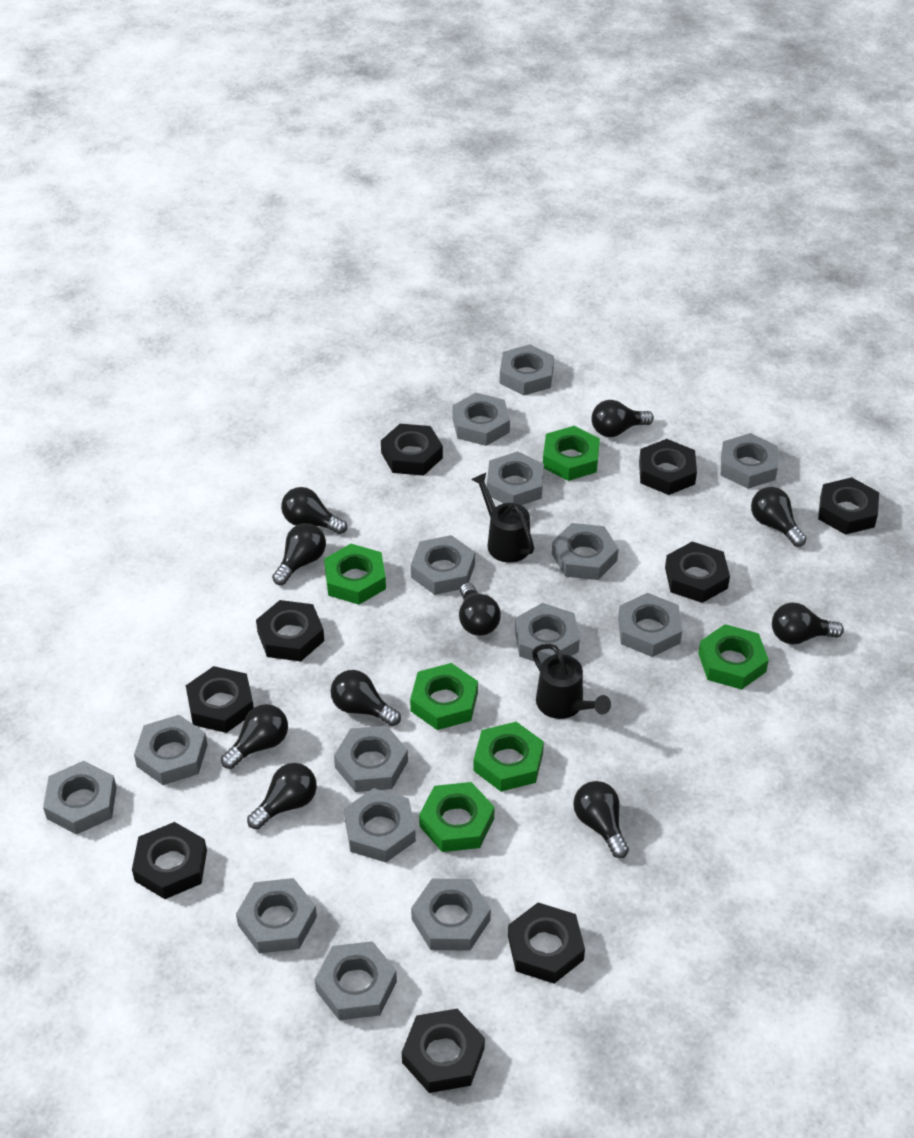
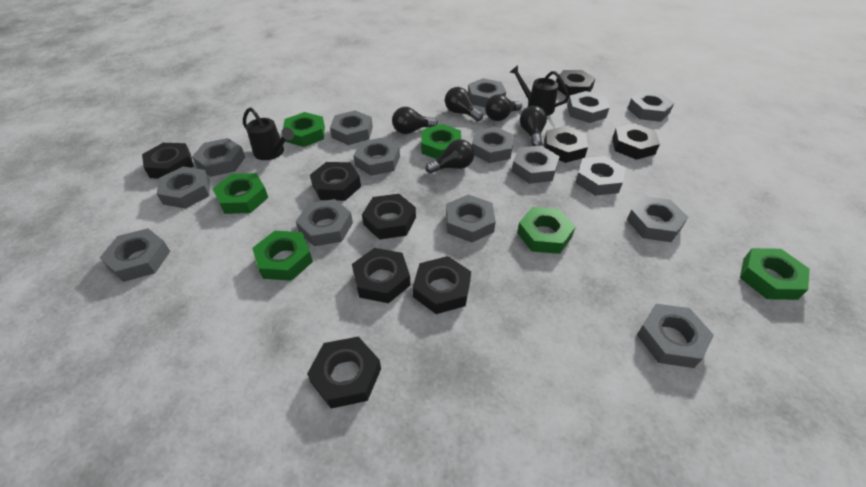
black light bulb: 10 -> 5

